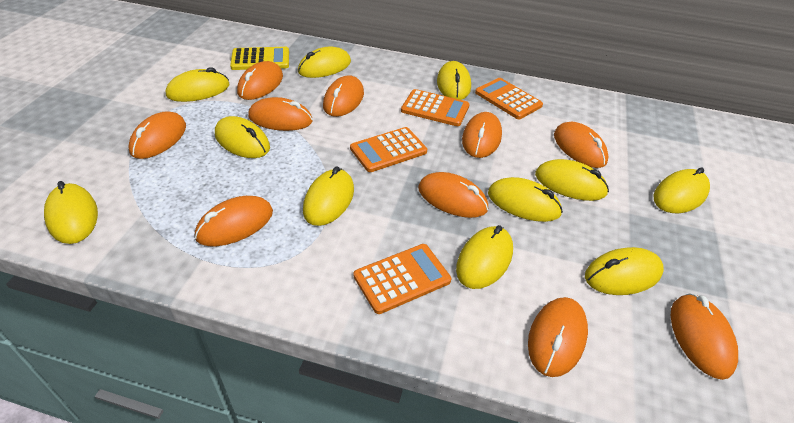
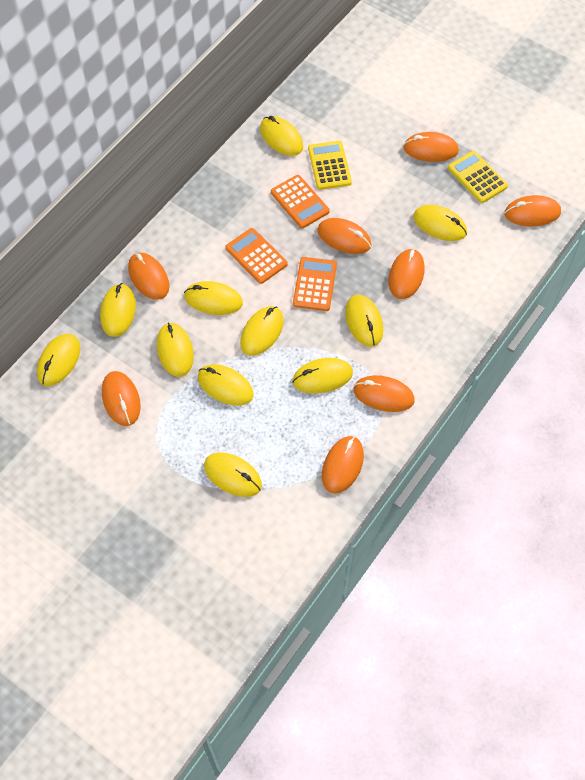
orange calculator: 4 -> 3
orange mouse: 10 -> 8
yellow calculator: 1 -> 2

